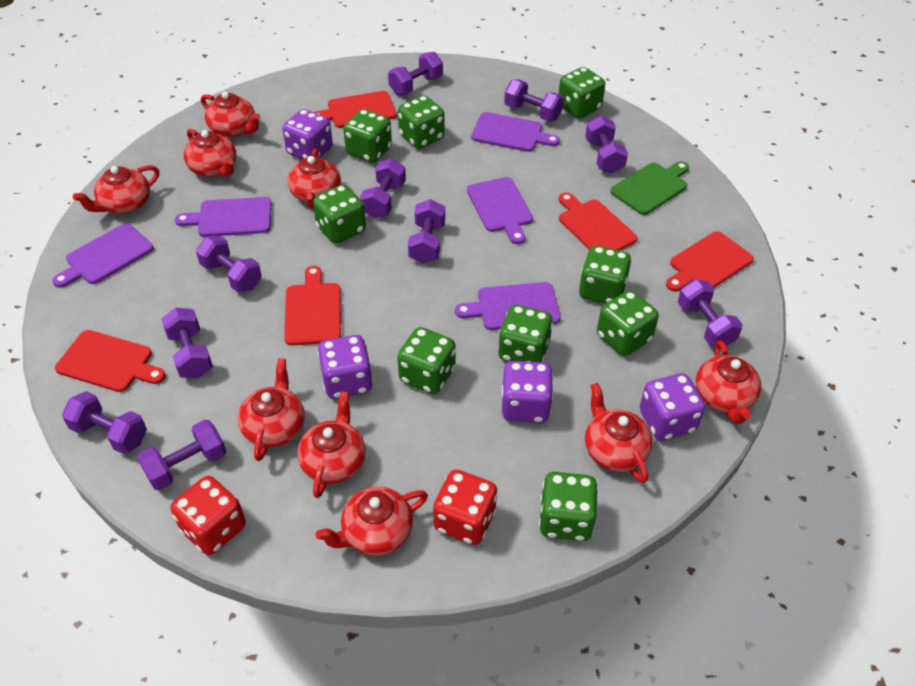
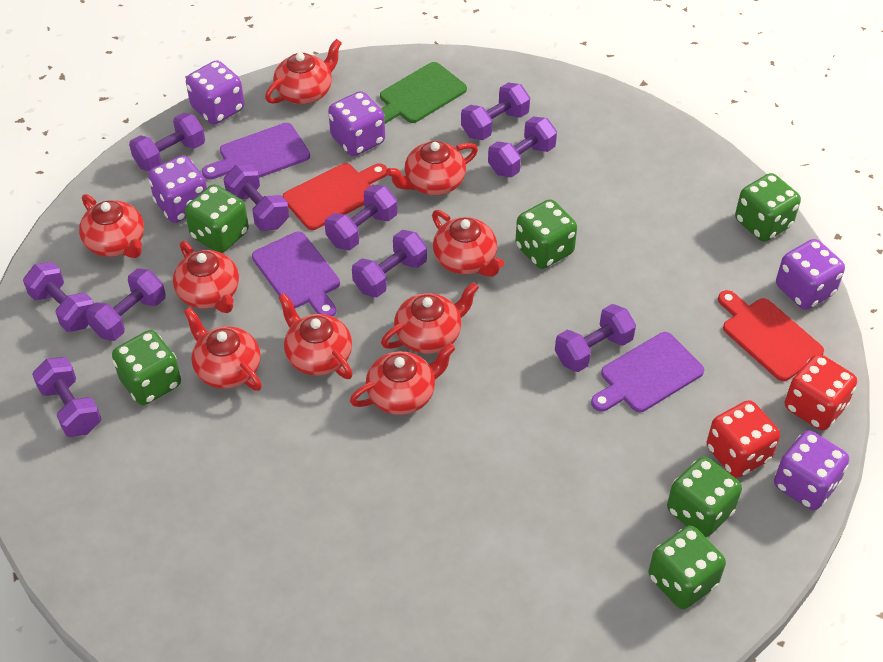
green dice: 9 -> 6
purple cutting board: 5 -> 3
purple dice: 4 -> 5
red cutting board: 5 -> 2

